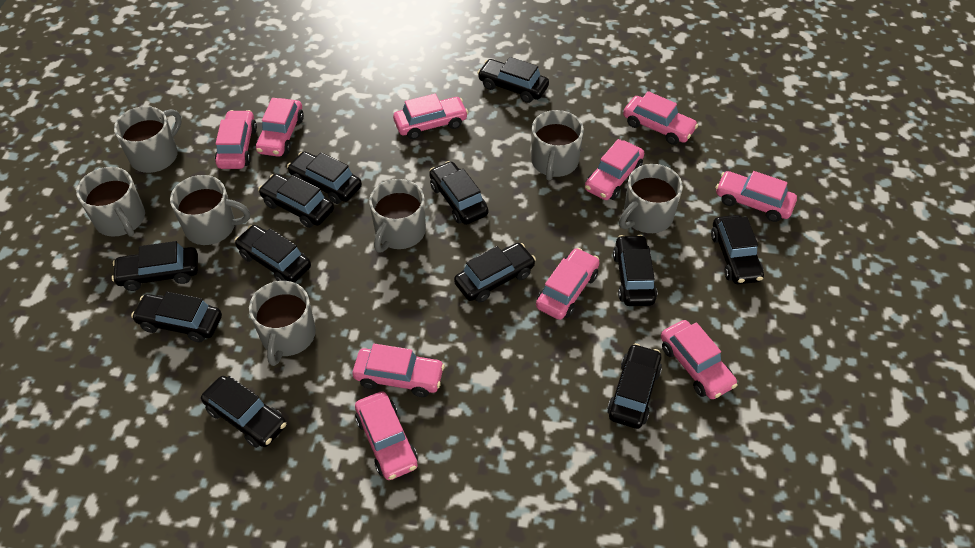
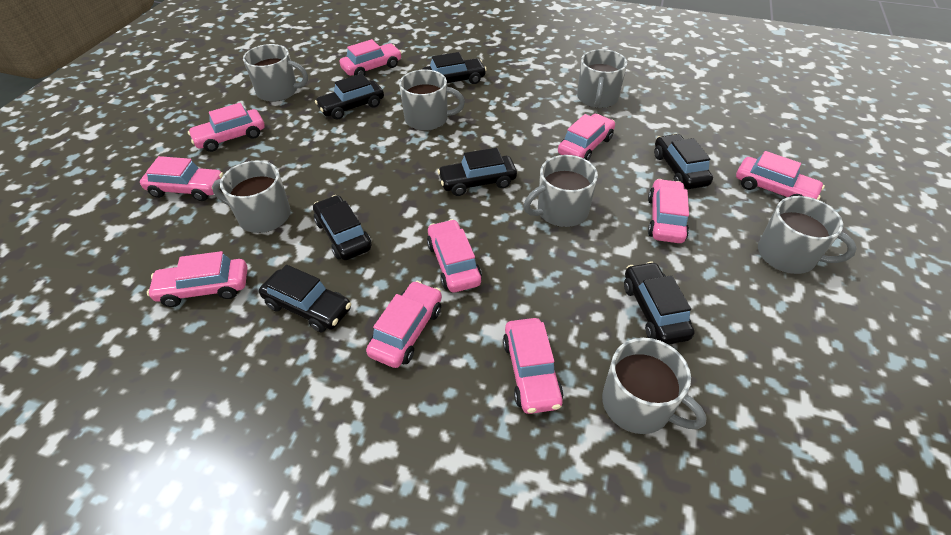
black car: 12 -> 7

